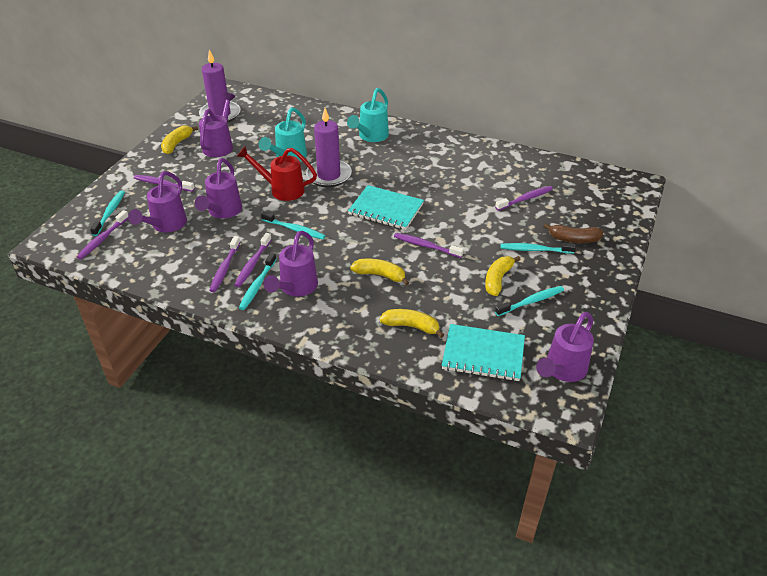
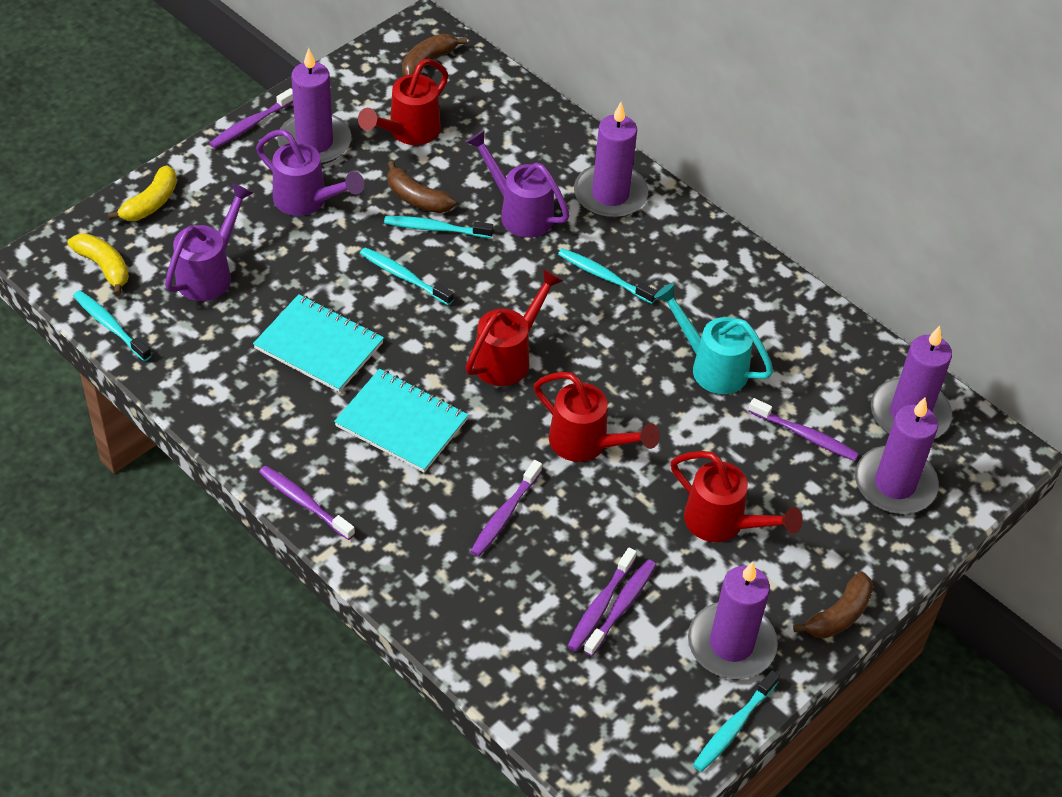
brown banana: 1 -> 3
purple candle: 2 -> 5
purple watering can: 5 -> 3
red watering can: 1 -> 4
turquoise watering can: 2 -> 1
yellow banana: 4 -> 2

